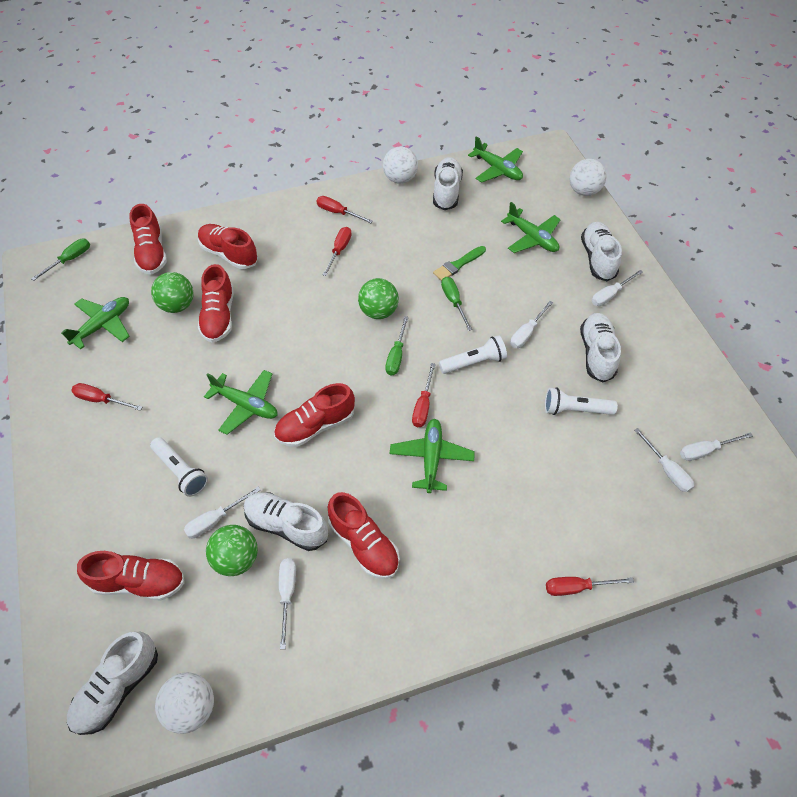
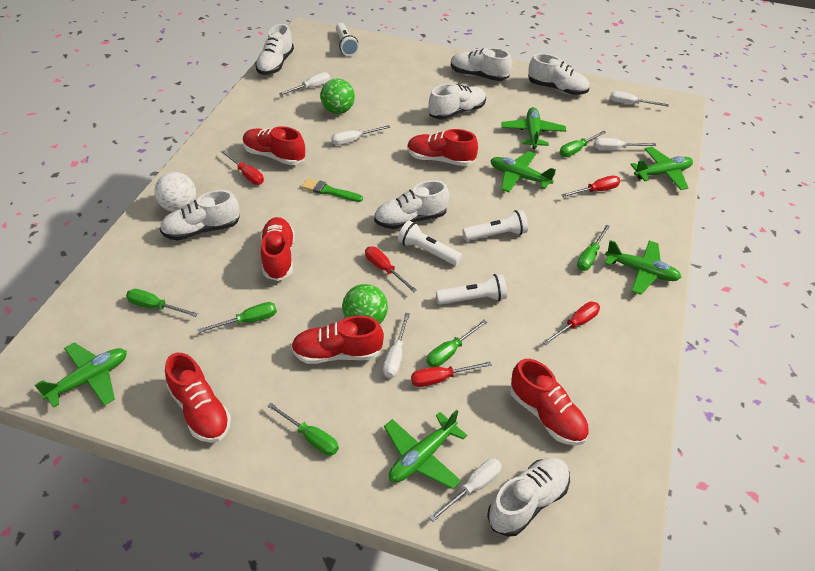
green ball: 3 -> 2
green plane: 5 -> 6
green screwdriver: 3 -> 6
white ball: 3 -> 1
white flashlight: 3 -> 4
white shoe: 5 -> 7

